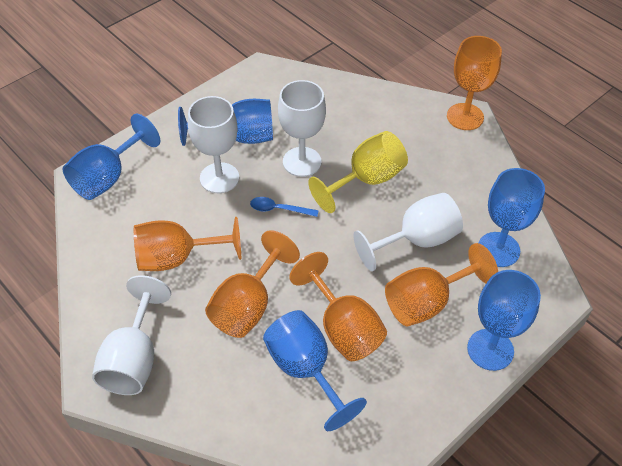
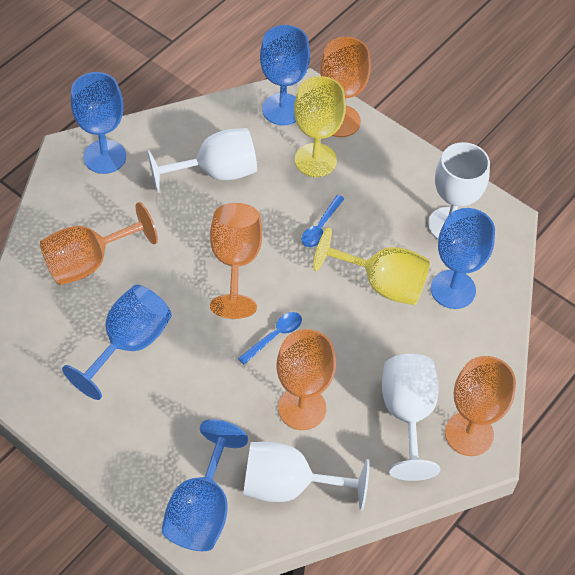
blue spoon: 1 -> 2
yellow goblet: 1 -> 2

